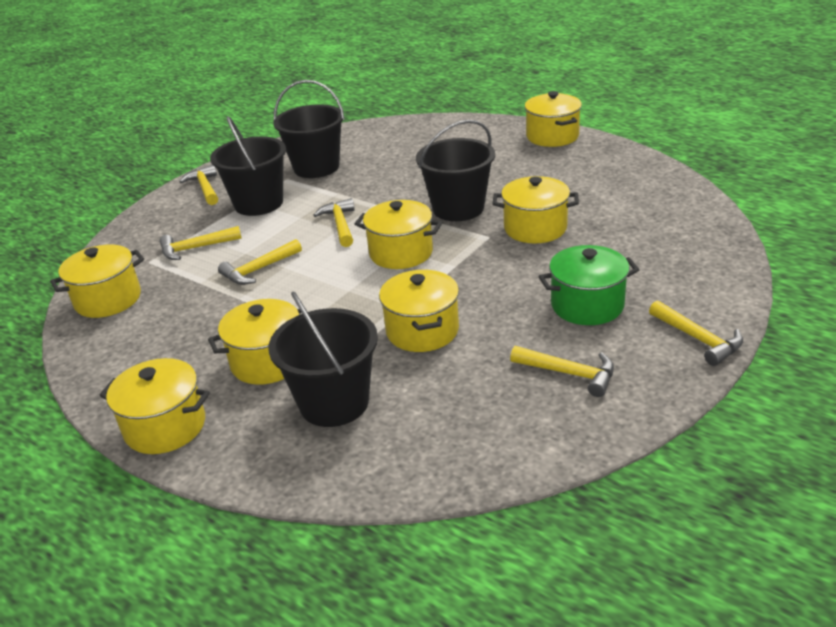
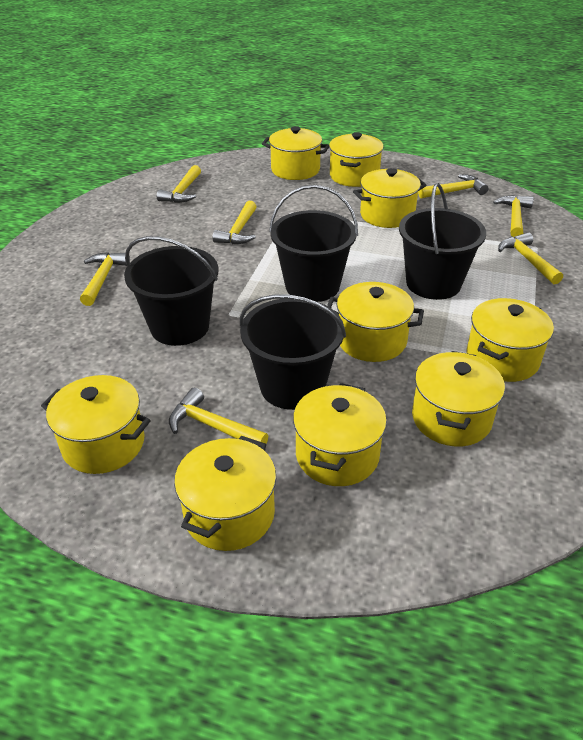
green pot: 1 -> 0
yellow hammer: 6 -> 7
yellow pot: 7 -> 9

